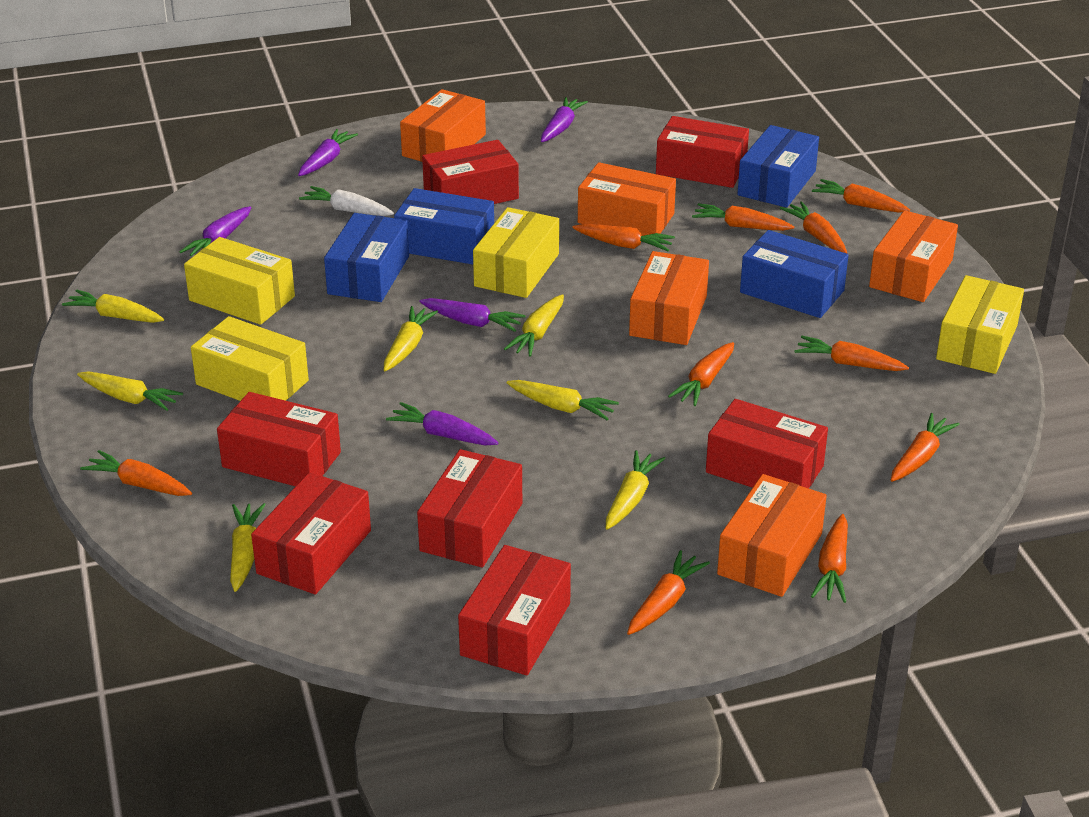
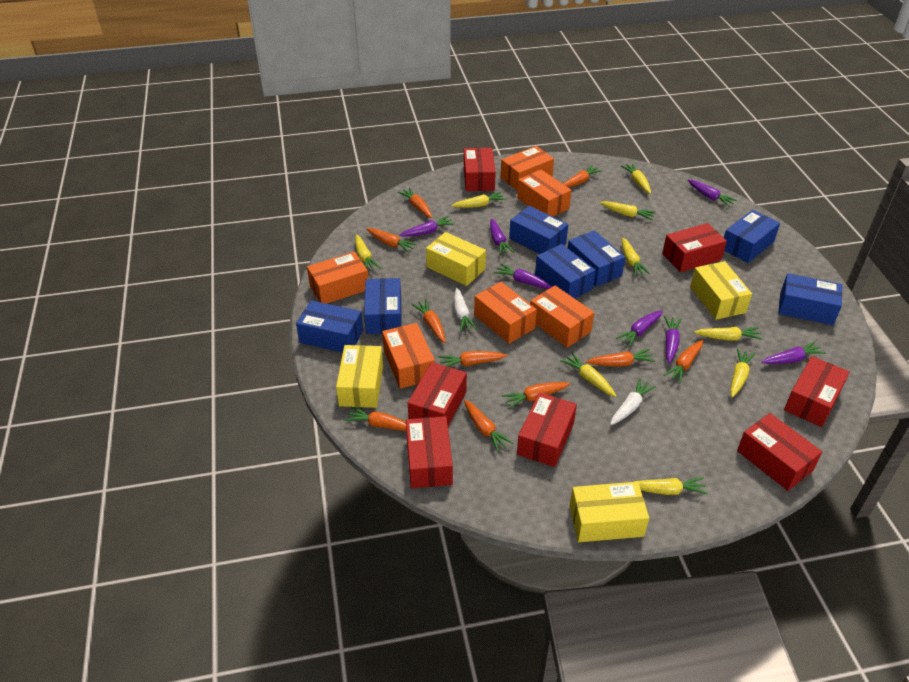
blue box: 4 -> 7
orange box: 5 -> 6
purple carrot: 5 -> 7
white carrot: 1 -> 2
yellow carrot: 7 -> 9

